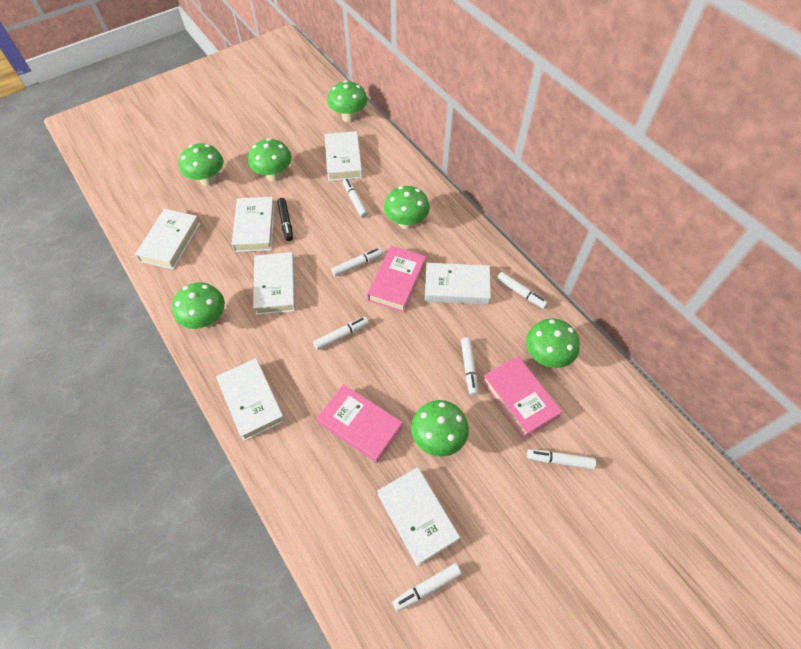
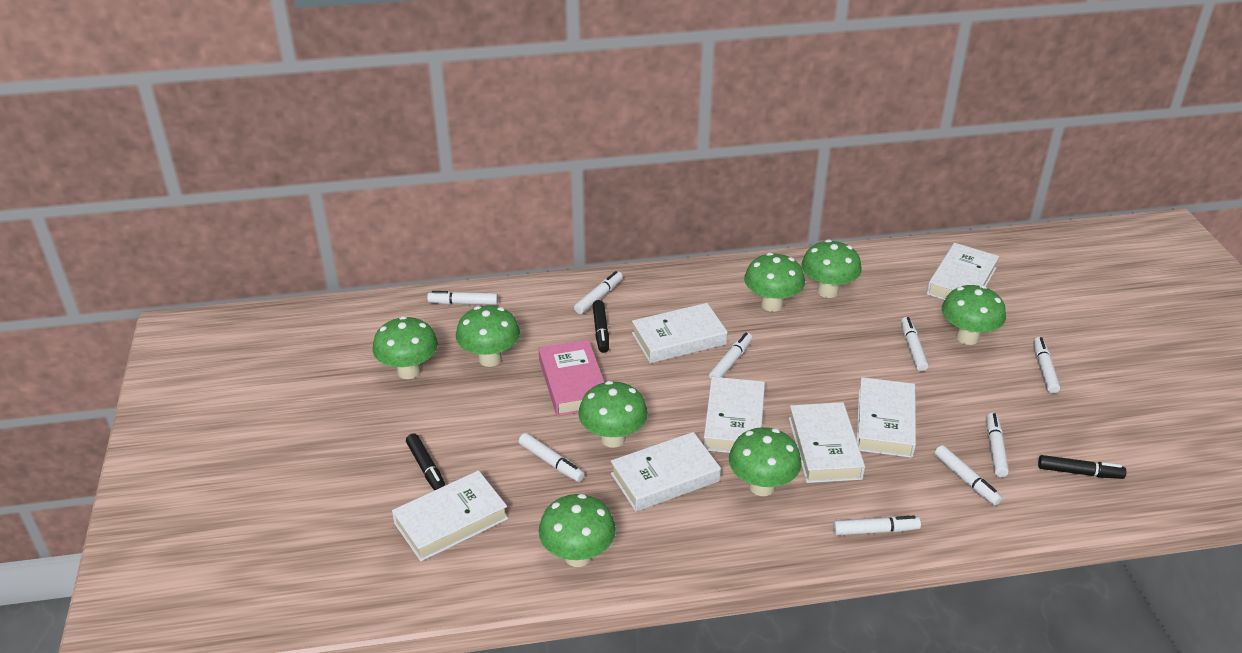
black marker: 1 -> 3
green mushroom: 7 -> 8
pink book: 3 -> 1
white marker: 7 -> 9

